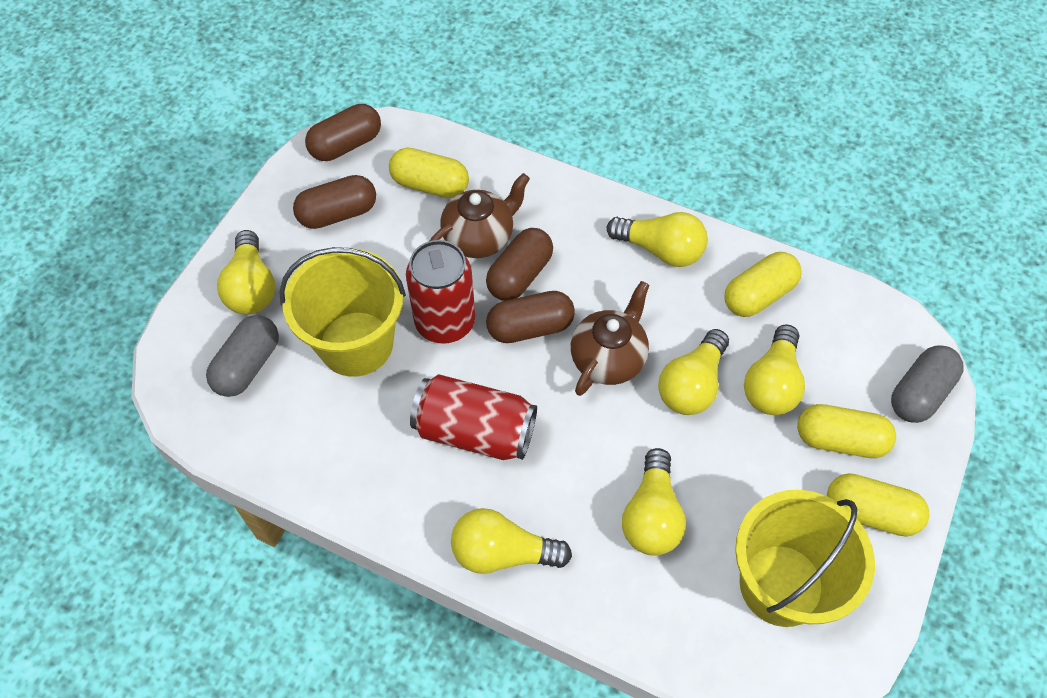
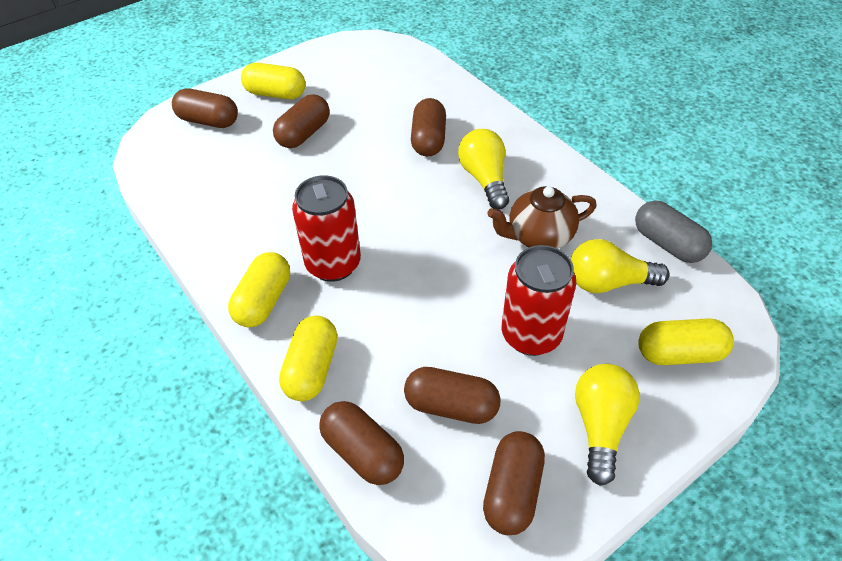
brown capsule: 4 -> 6
brown teapot: 2 -> 1
grey capsule: 2 -> 1
yellow bucket: 2 -> 0
yellow light bulb: 6 -> 3

